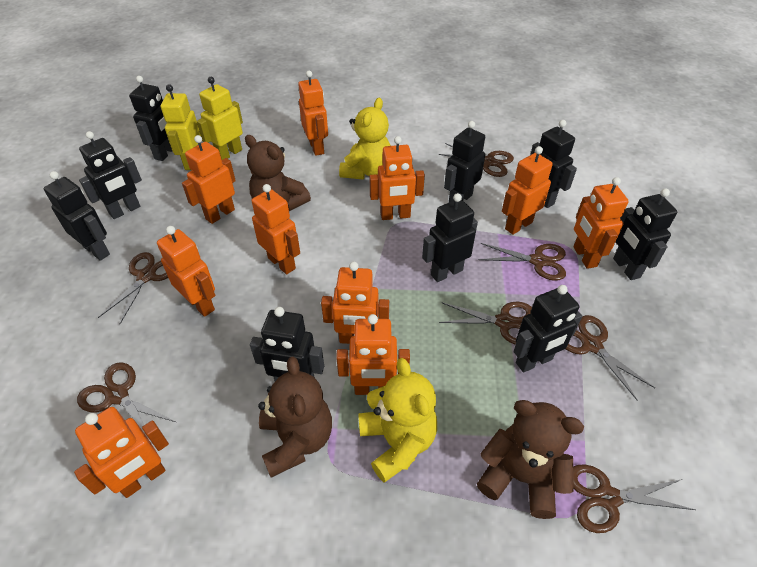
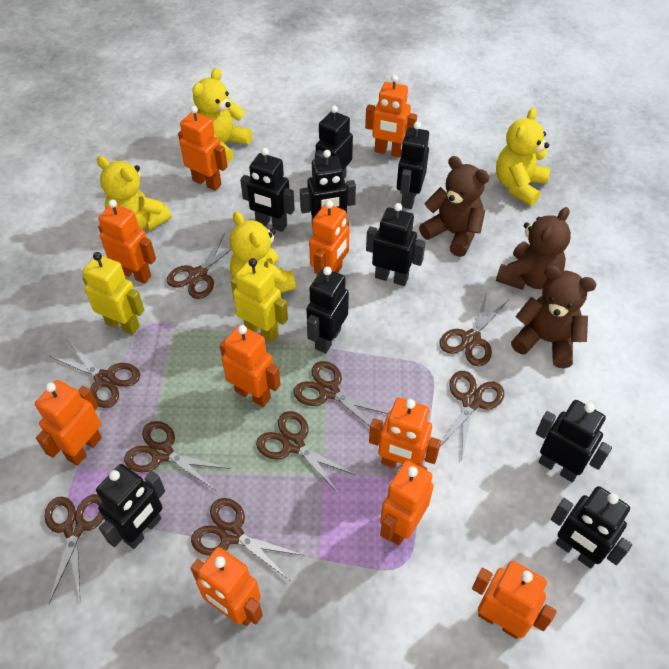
brown scissors: 7 -> 9
yellow teddy bear: 2 -> 4

